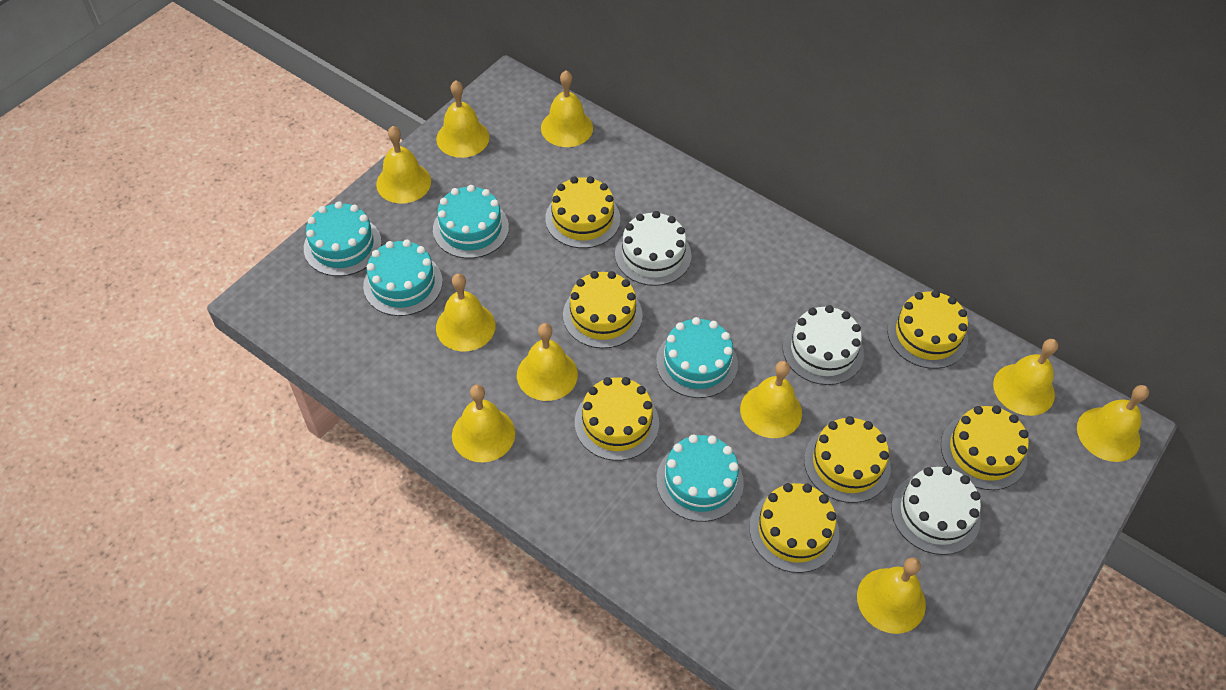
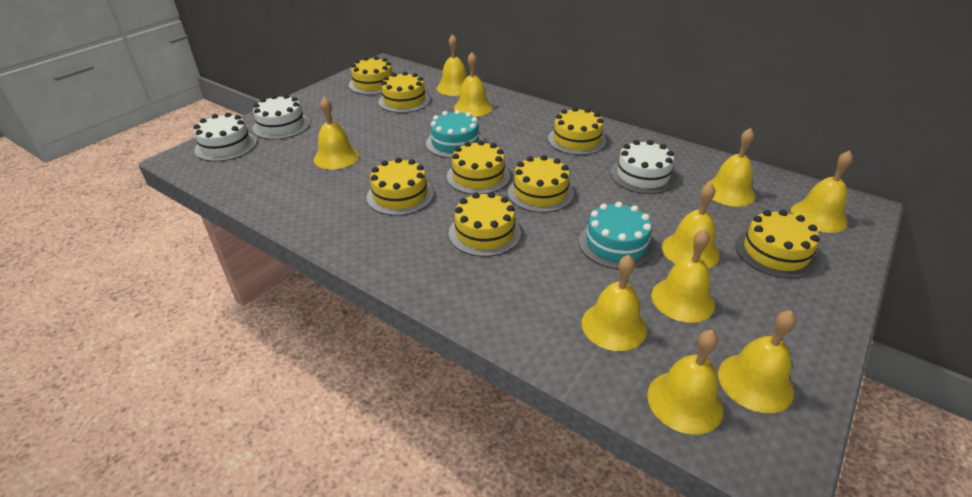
turquoise cake: 5 -> 2
yellow cake: 7 -> 8

